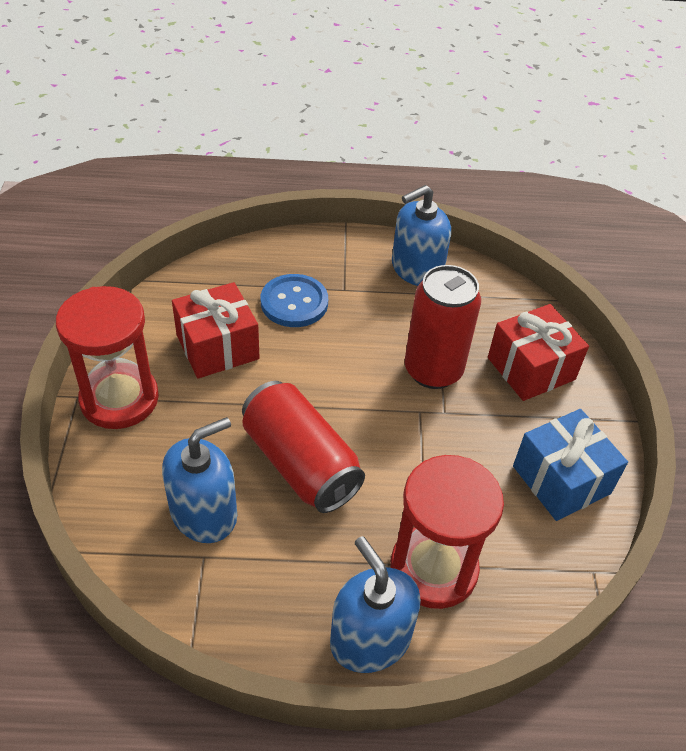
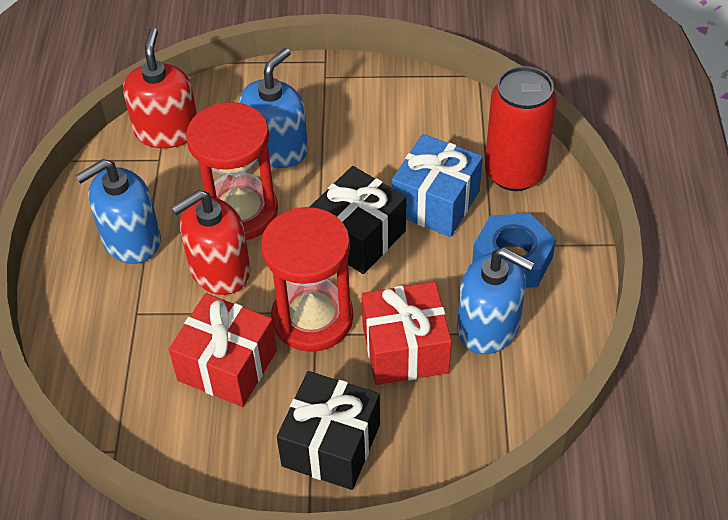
black gift: 0 -> 2
blue button: 1 -> 0
blue nut: 0 -> 1
red can: 2 -> 1
red soap dispenser: 0 -> 2

